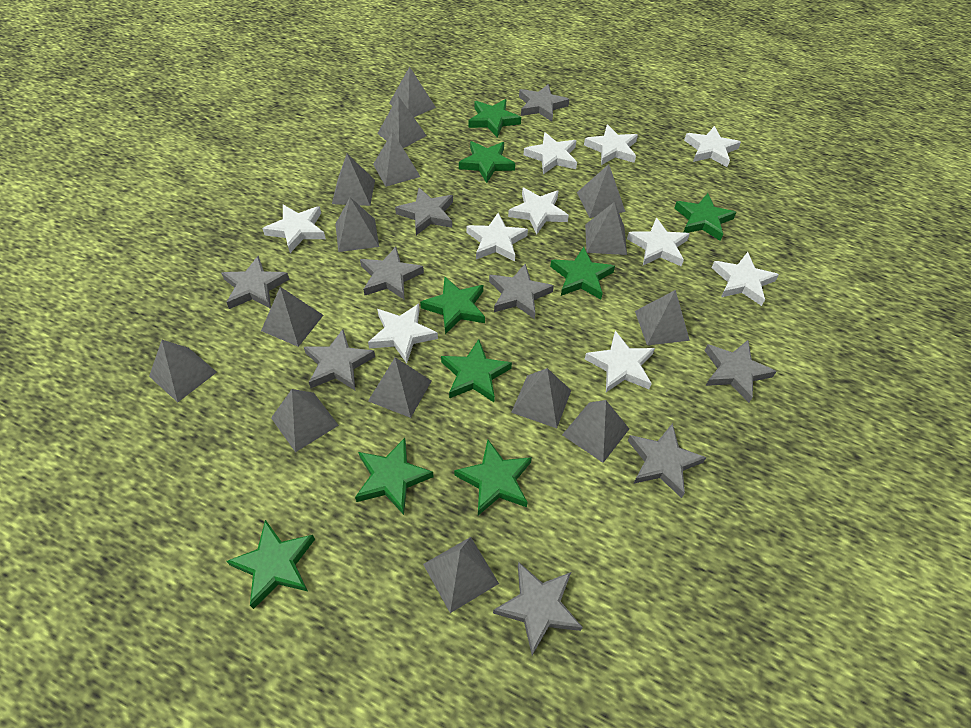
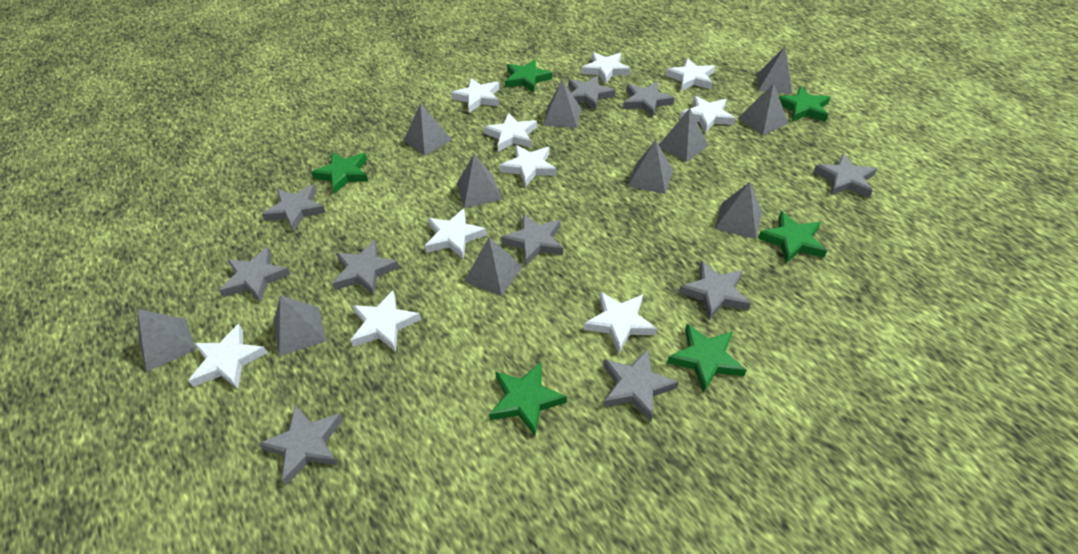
green star: 9 -> 6
grey pyramid: 15 -> 11
grey star: 9 -> 10

